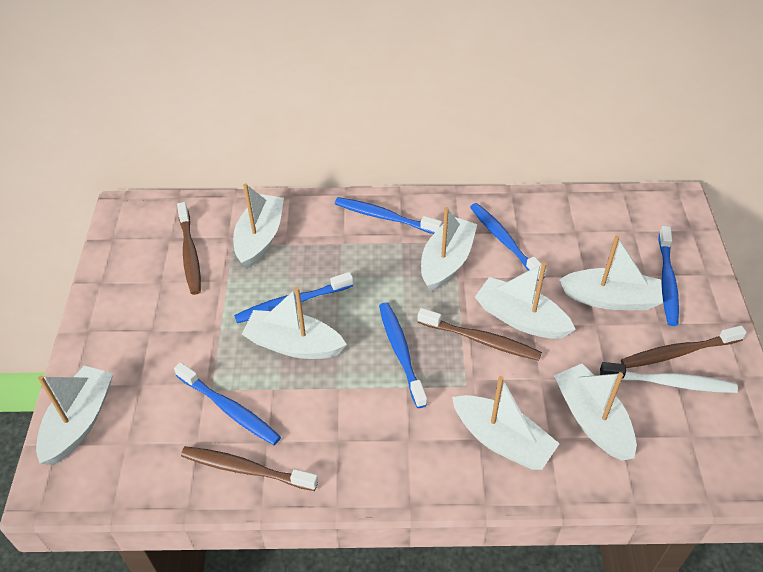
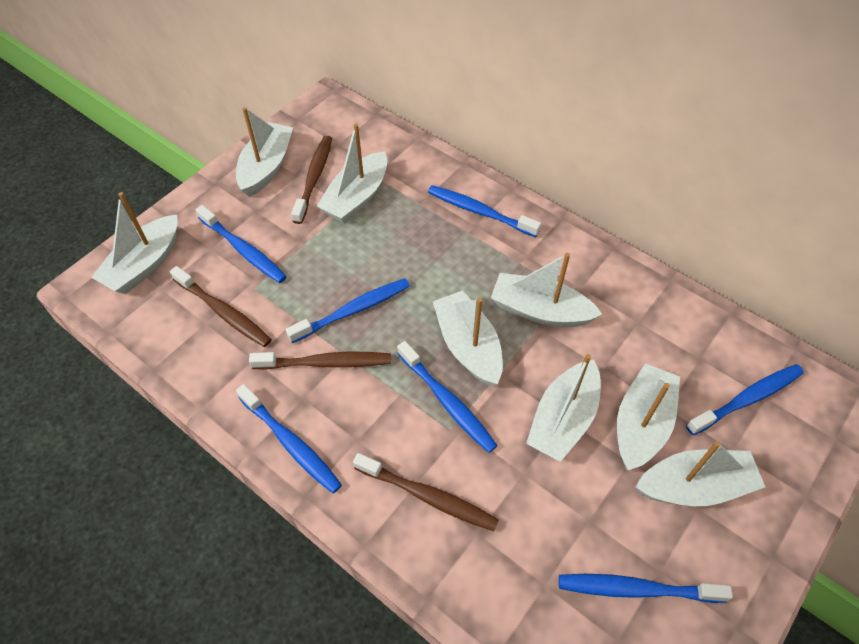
blue toothbrush: 6 -> 7
white toothbrush: 1 -> 0

